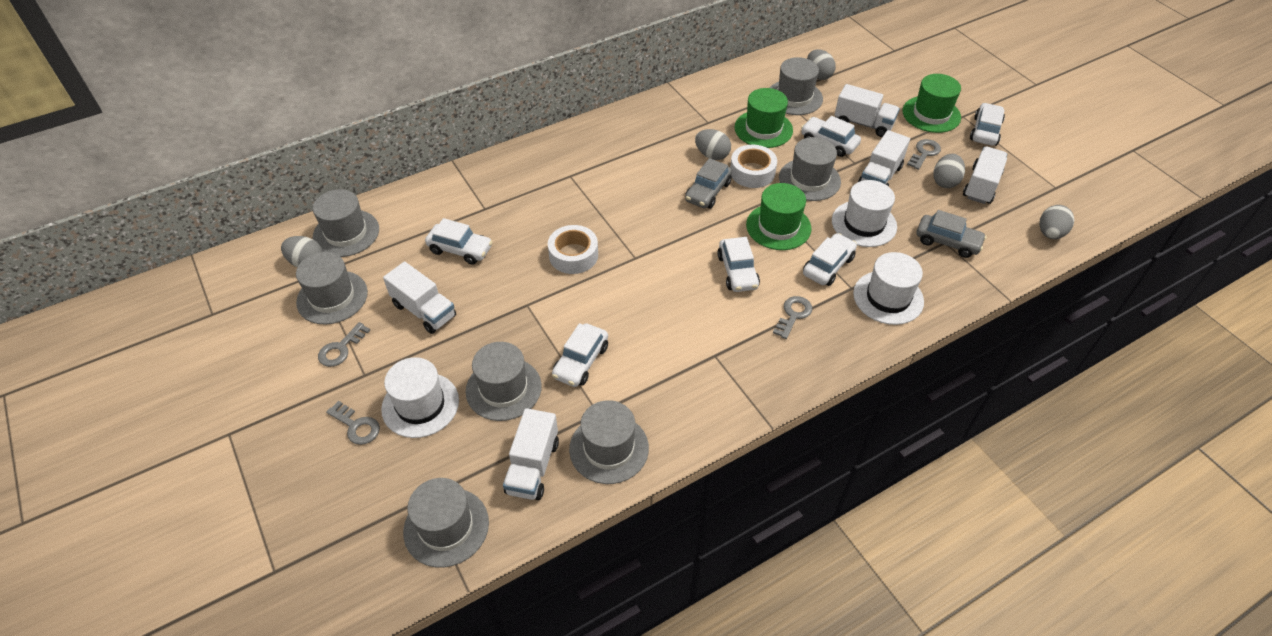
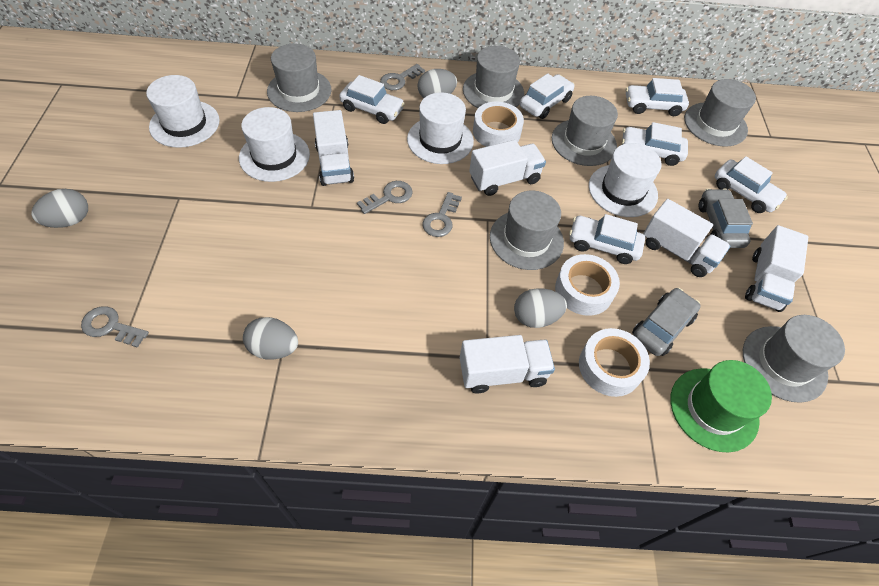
green hat: 3 -> 1
grey egg: 5 -> 4
grey hat: 7 -> 6
white hat: 3 -> 4
white tape: 2 -> 3

